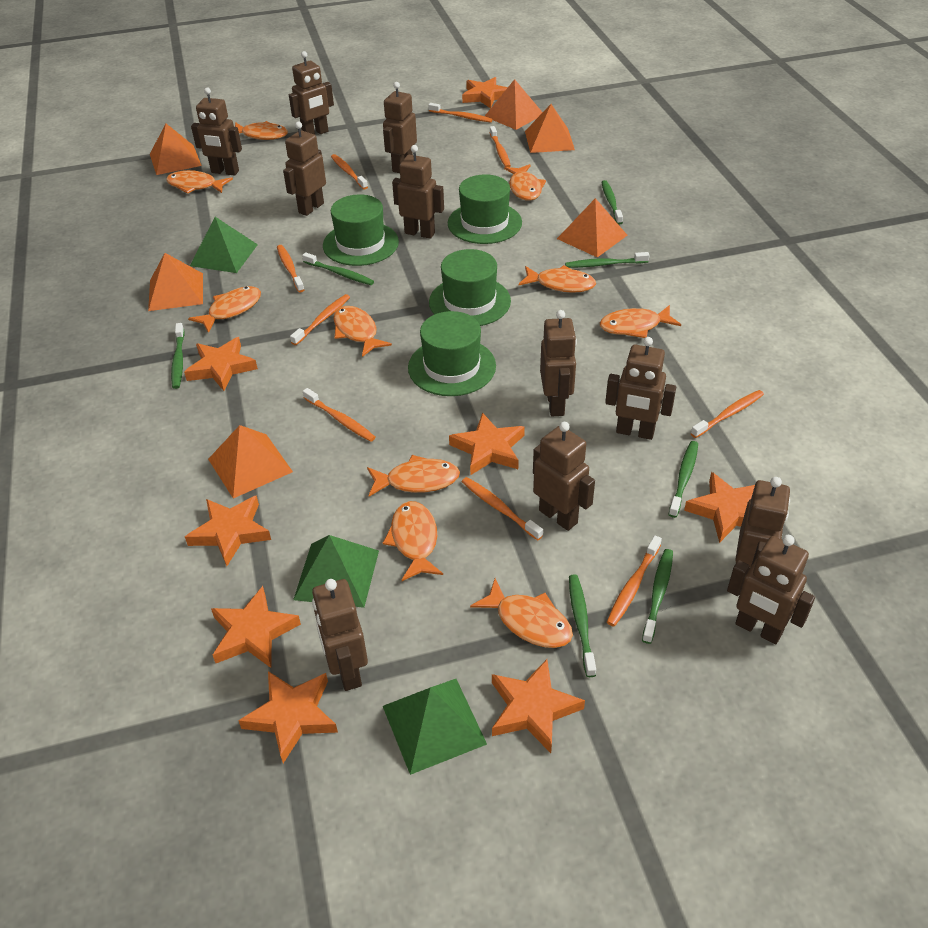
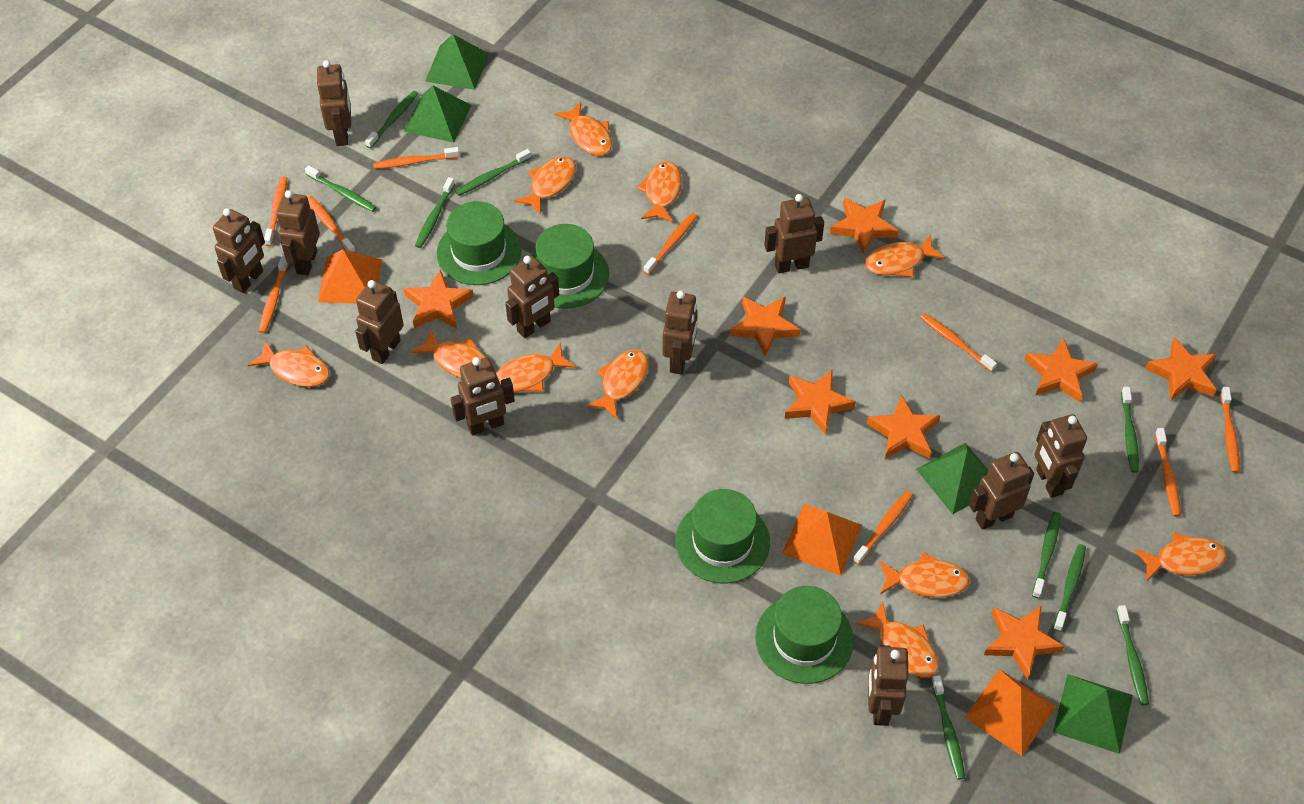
green pyramid: 3 -> 4
green toothbrush: 7 -> 9
orange fish: 10 -> 11
orange pyramid: 6 -> 3

